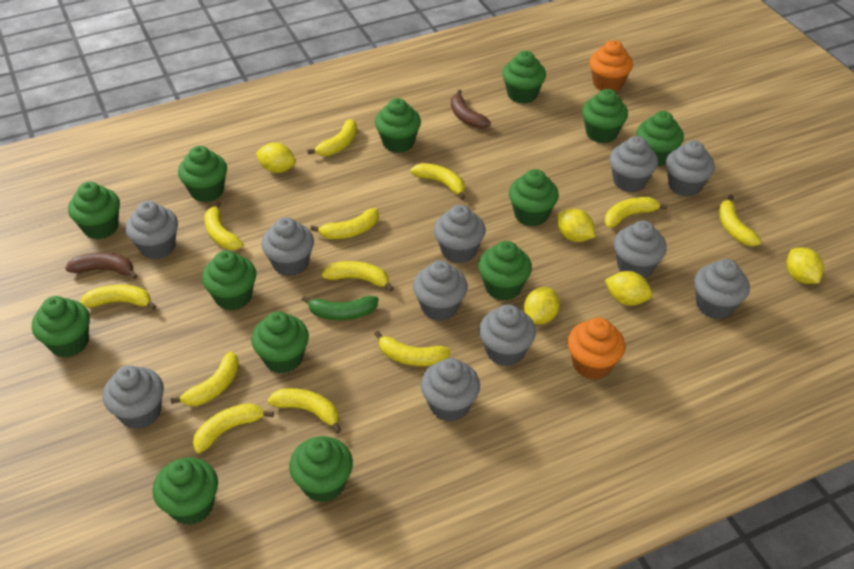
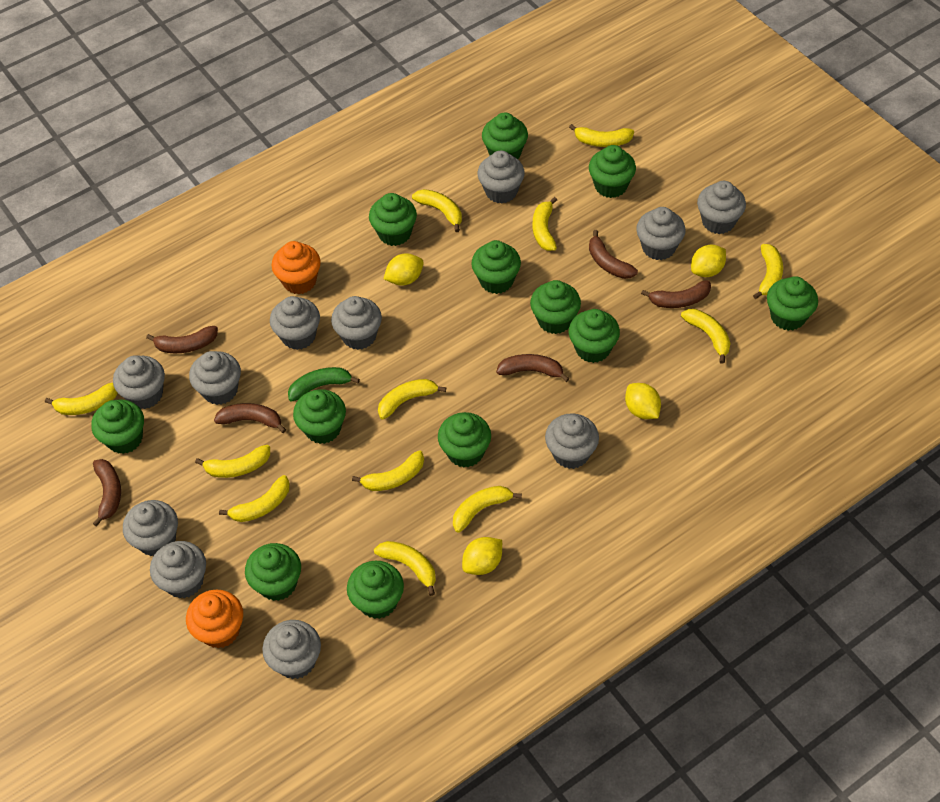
brown banana: 2 -> 6
green cupcake: 13 -> 12
yellow lemon: 5 -> 4

